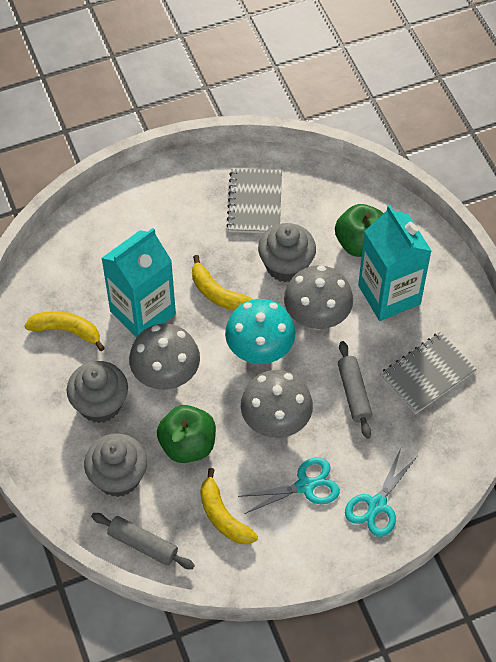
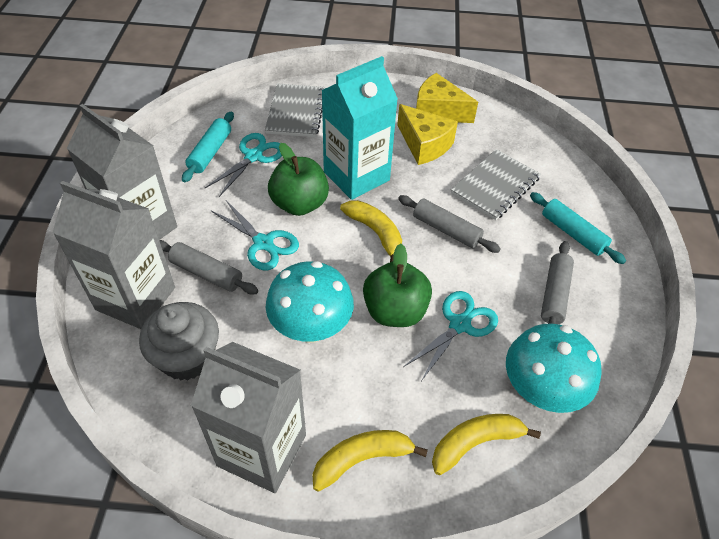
grey carton: 0 -> 3
grey cupcake: 3 -> 1
grey mushroom: 3 -> 0
grey rolling pin: 2 -> 3
turquoise carton: 2 -> 1
turquoise mushroom: 1 -> 2
turquoise rolling pin: 0 -> 2
turquoise scissors: 2 -> 3
yellow cheese: 0 -> 2

